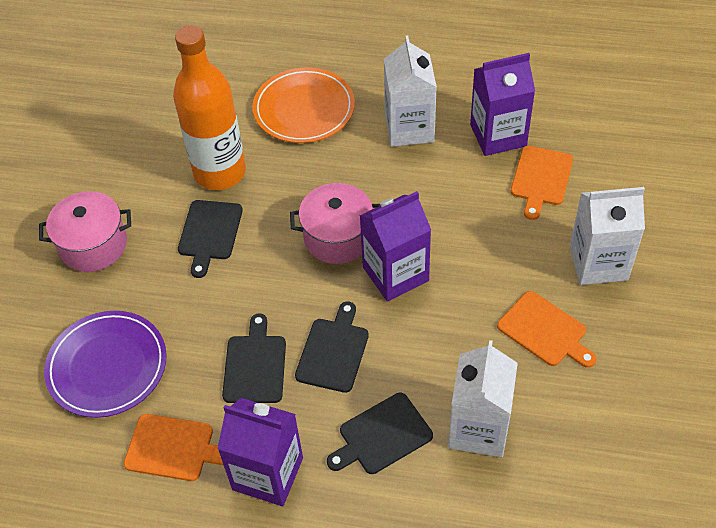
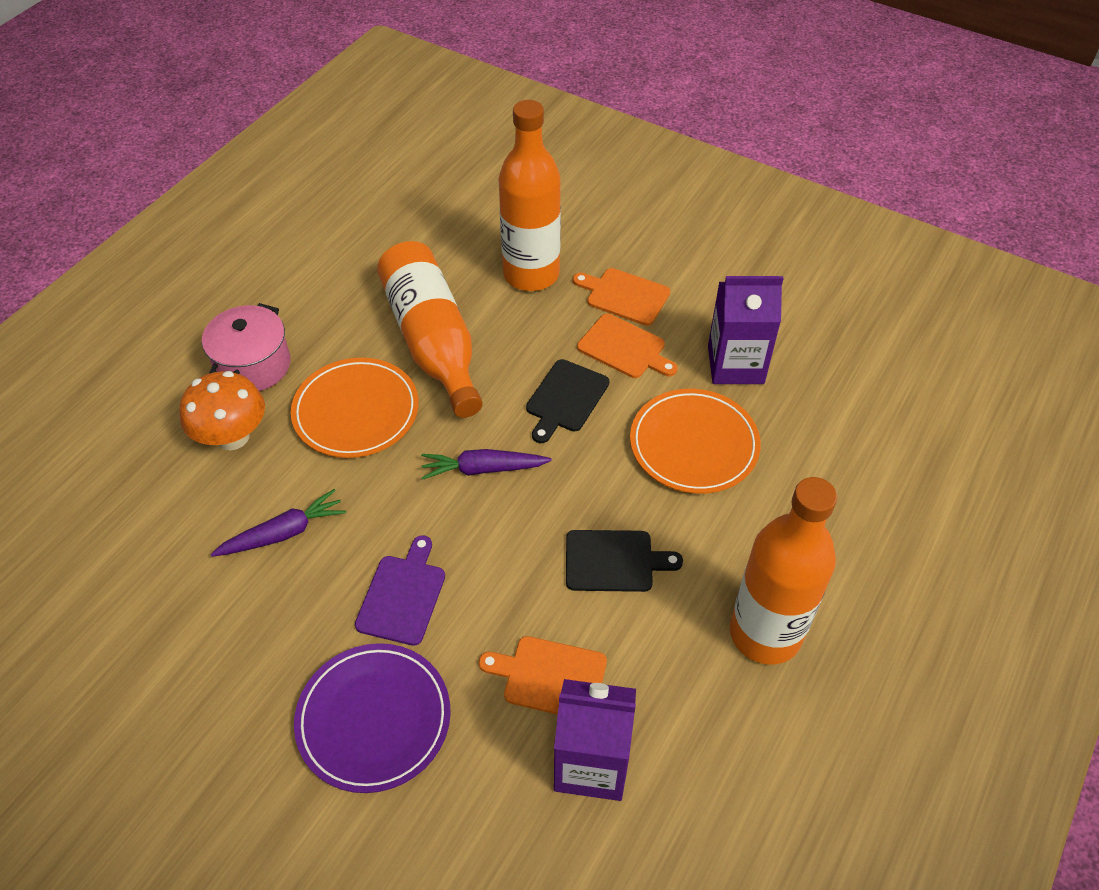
black cutting board: 4 -> 2
orange bottle: 1 -> 3
orange mushroom: 0 -> 1
orange plate: 1 -> 2
pink pot: 2 -> 1
purple carrot: 0 -> 2
purple carton: 3 -> 2
purple cutting board: 0 -> 1
white carton: 3 -> 0

